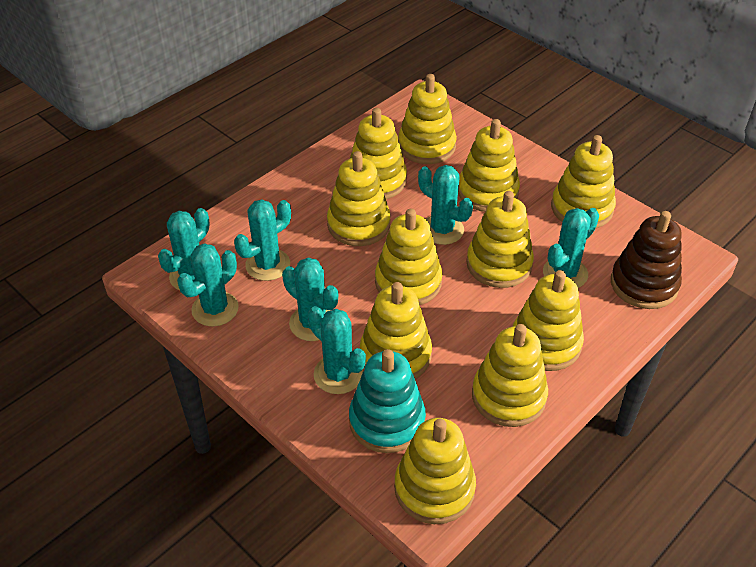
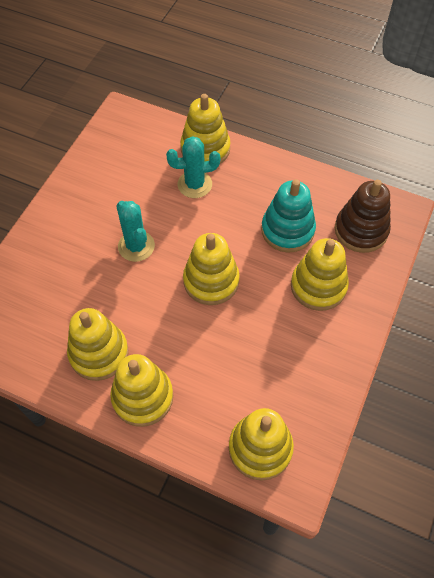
turquoise cactus: 7 -> 2
yellow stacking toy: 11 -> 6

